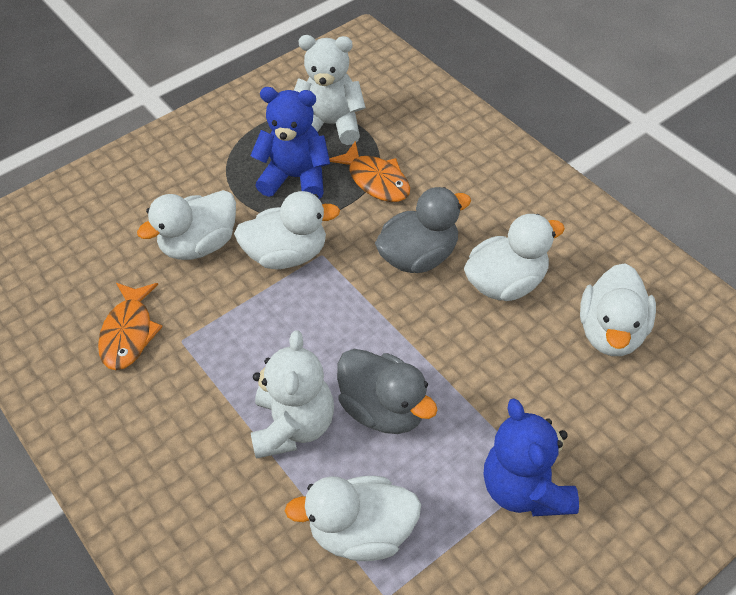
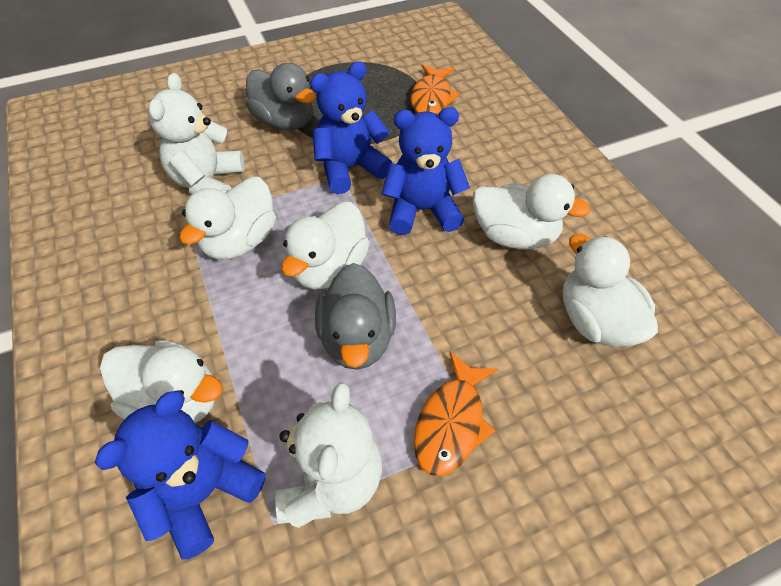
blue teddy bear: 2 -> 3

